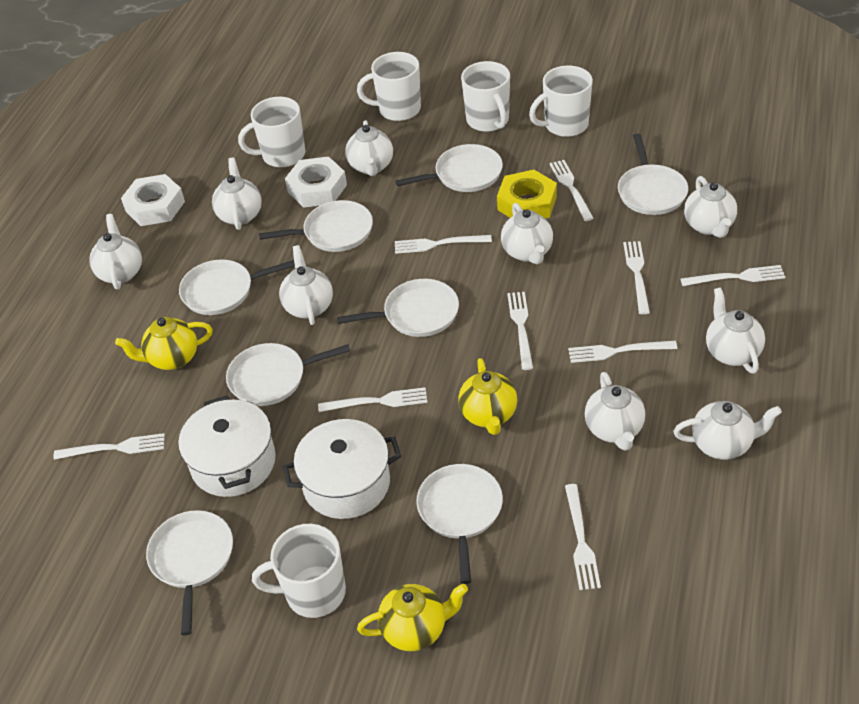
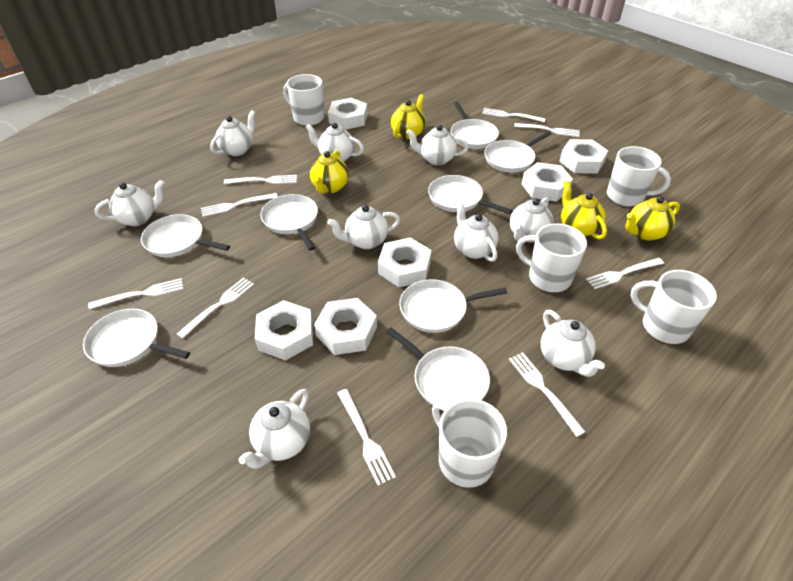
white nut: 2 -> 6
white pot: 2 -> 0
yellow nut: 1 -> 0
yellow teapot: 3 -> 4

